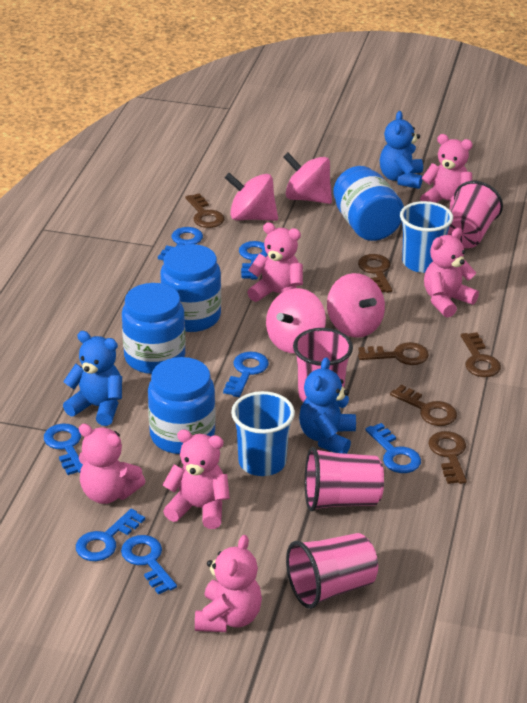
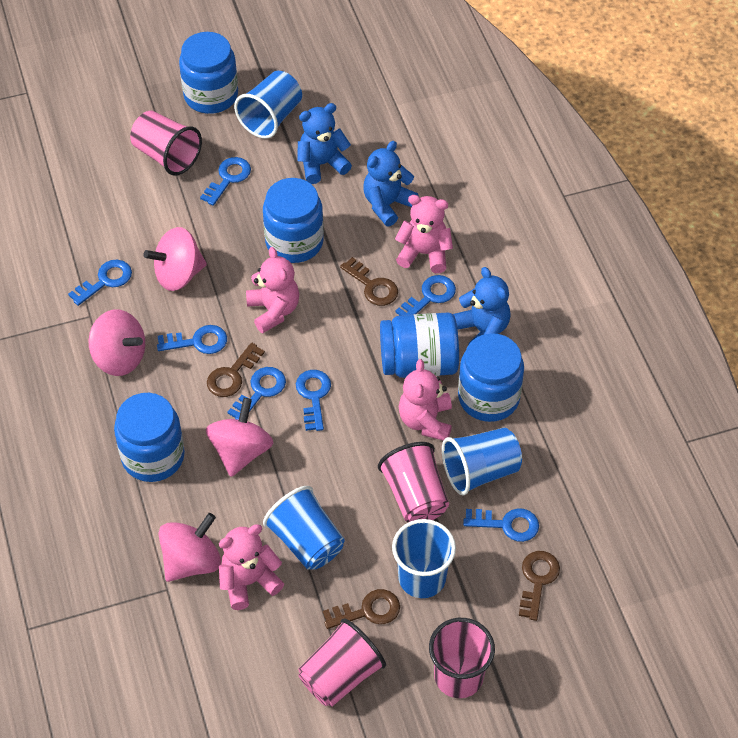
blue cup: 2 -> 4
blue jar: 4 -> 5
brown key: 6 -> 4
pink teddy bear: 6 -> 4

